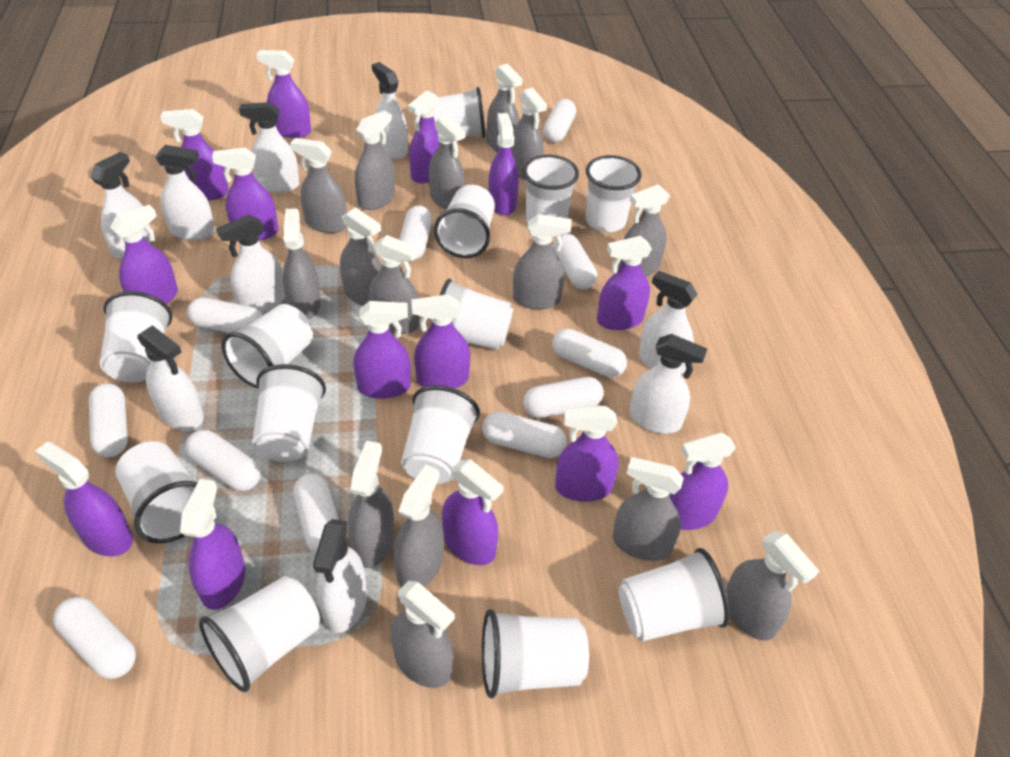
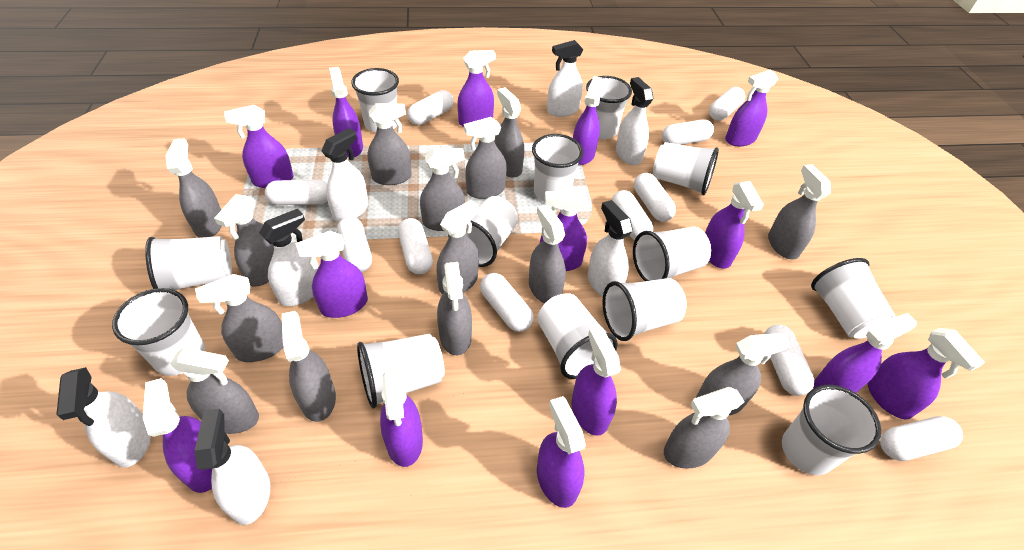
white spray bottle: 9 -> 7

